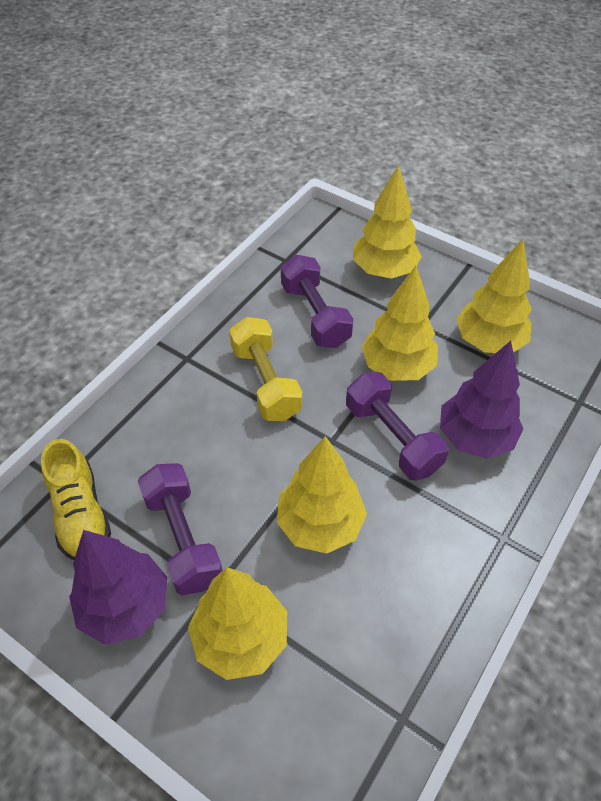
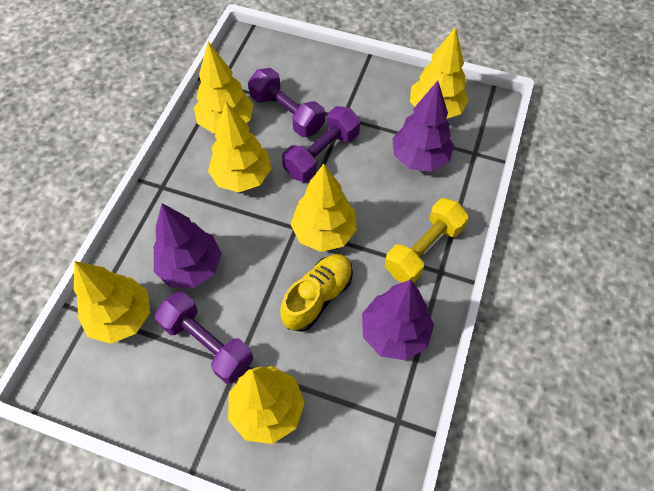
purple tree: 2 -> 3
yellow tree: 5 -> 6

